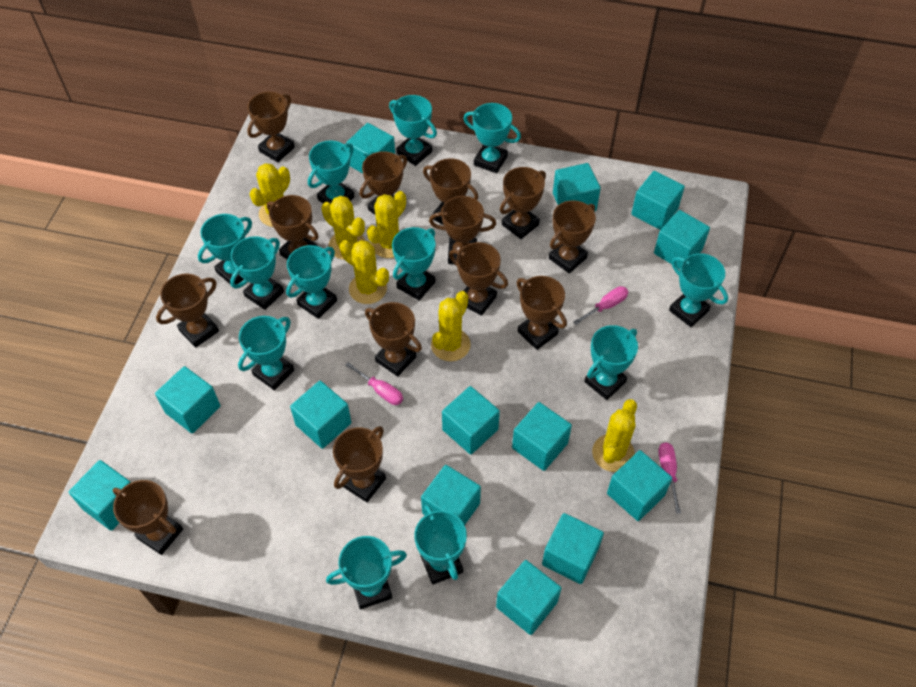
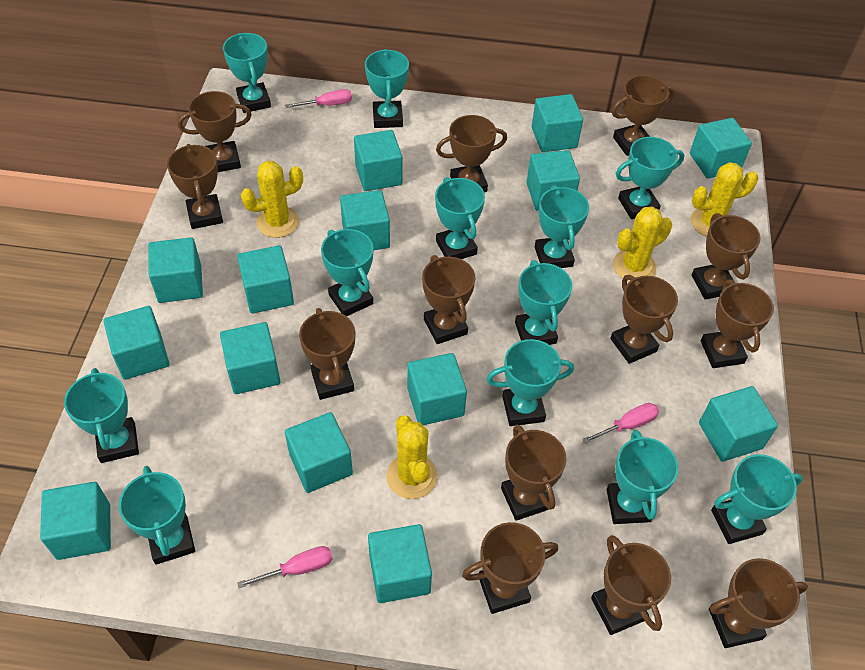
turquoise cube: 13 -> 14
yellow cactus: 6 -> 4

